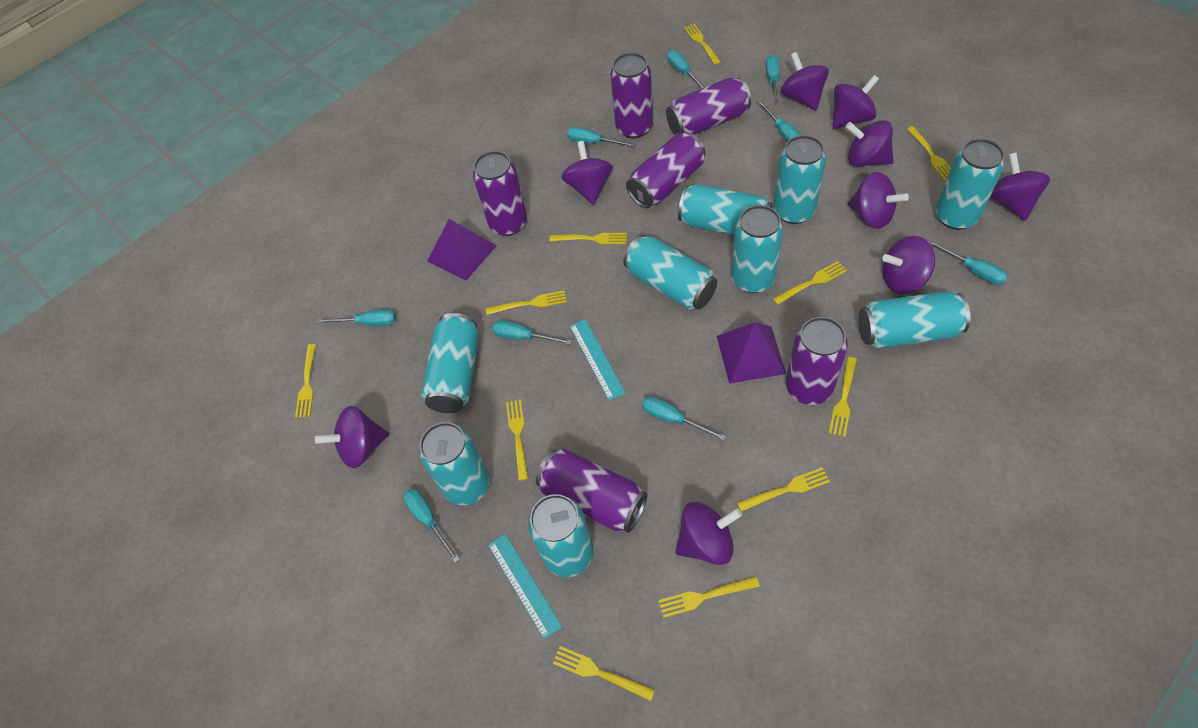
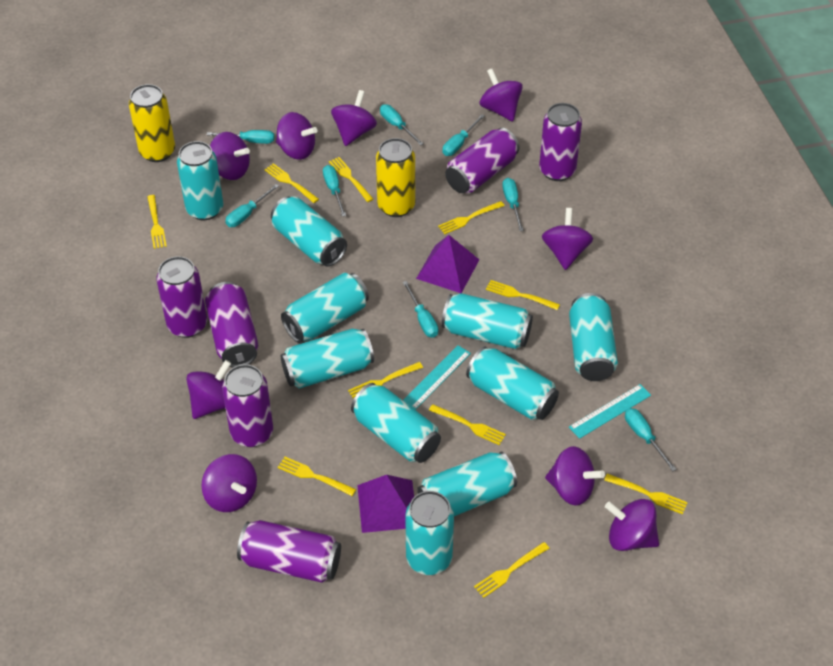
turquoise can: 9 -> 10
turquoise screwdriver: 9 -> 8
yellow can: 0 -> 2
yellow fork: 11 -> 10

